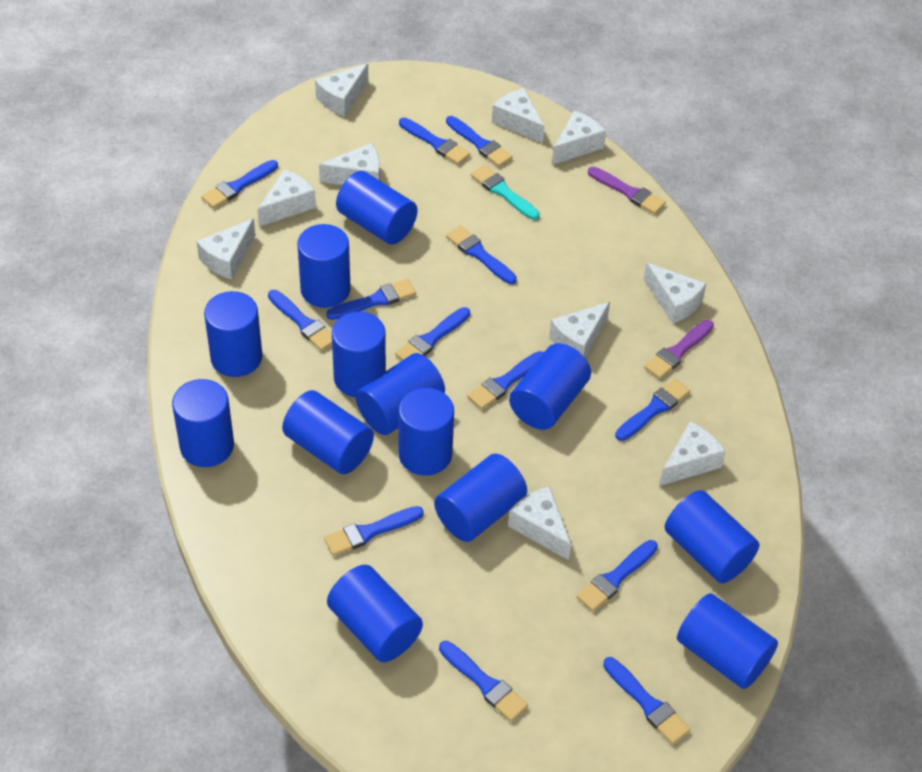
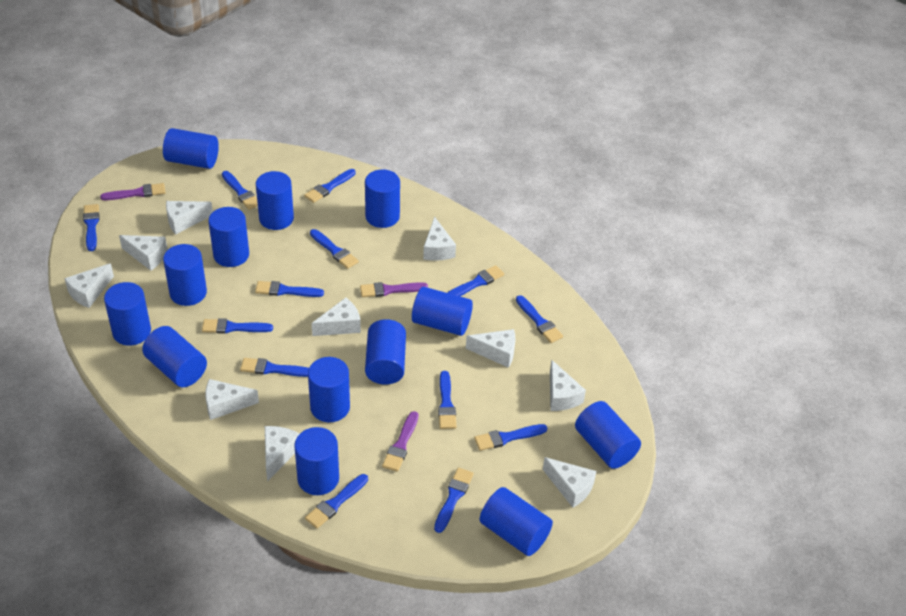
purple brush: 2 -> 3
turquoise brush: 1 -> 0

